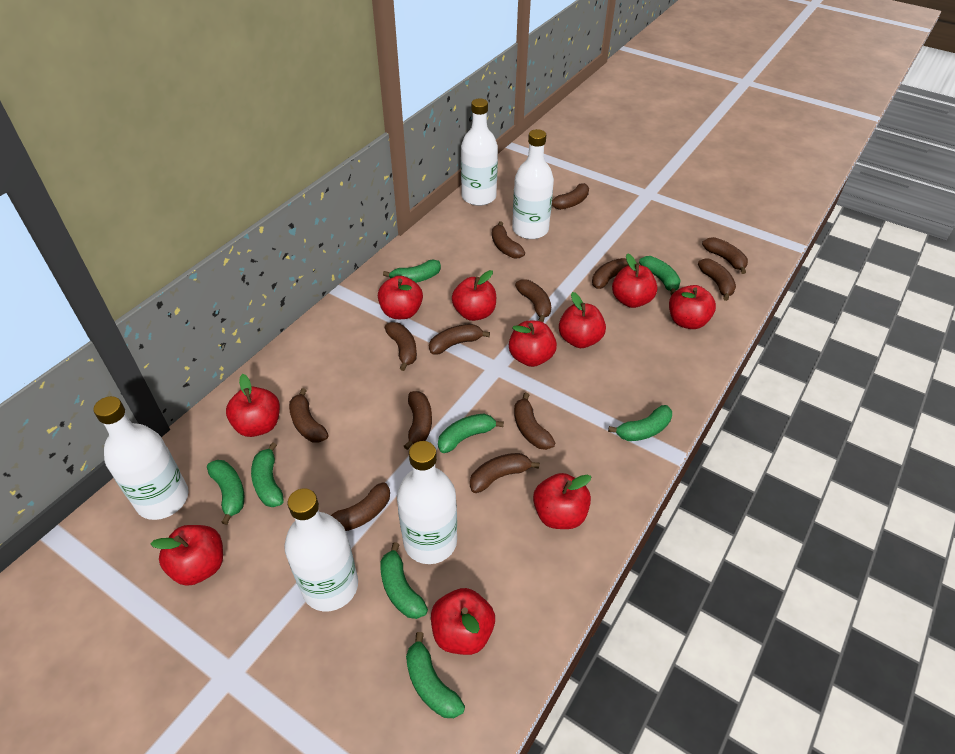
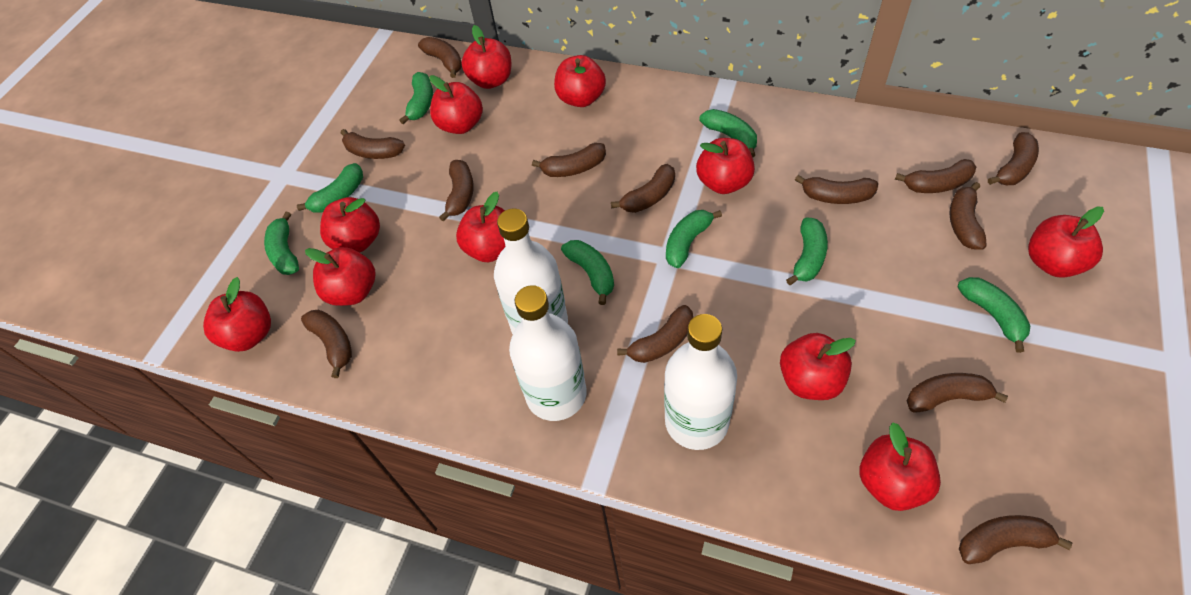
red apple: 10 -> 11
white bottle: 5 -> 3

